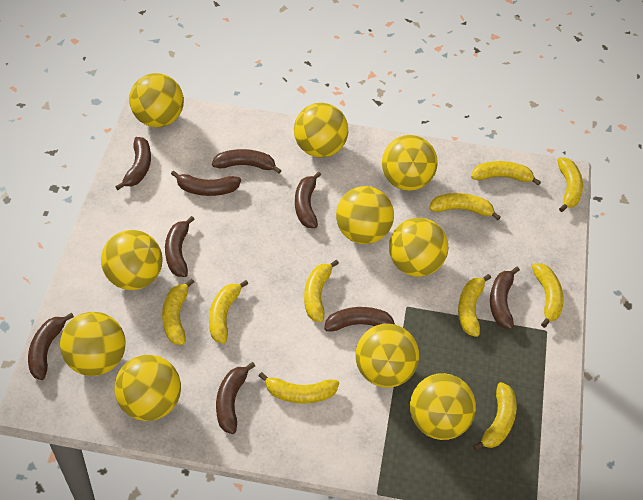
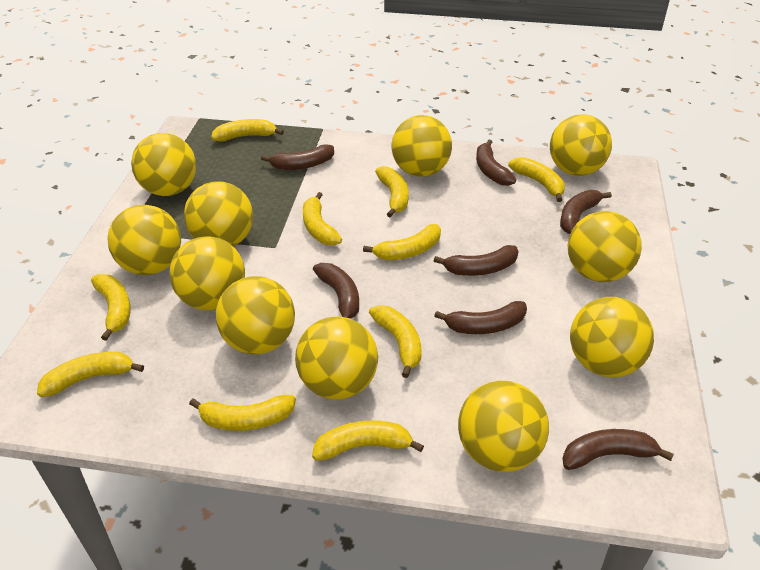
brown banana: 9 -> 7
yellow ball: 10 -> 11

